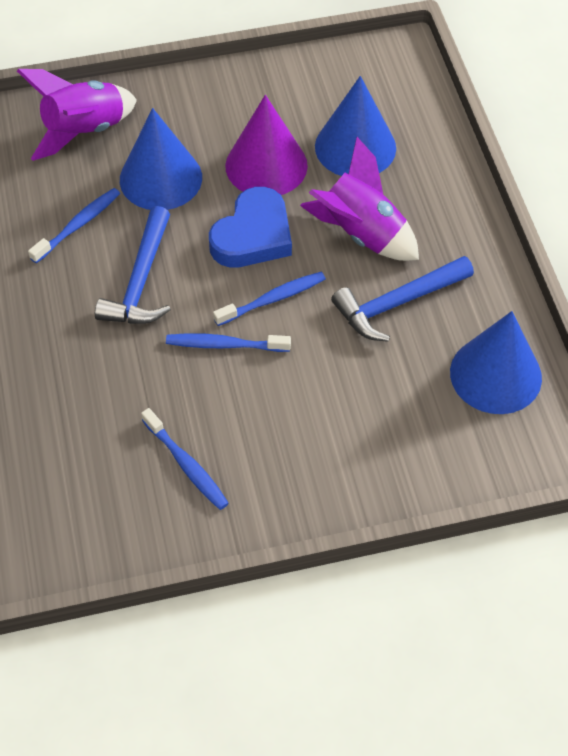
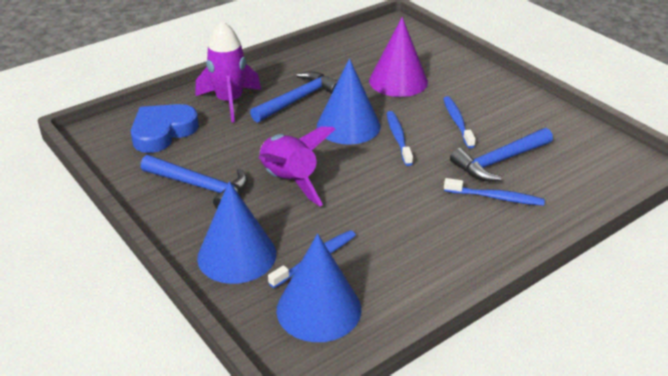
blue hammer: 2 -> 3

